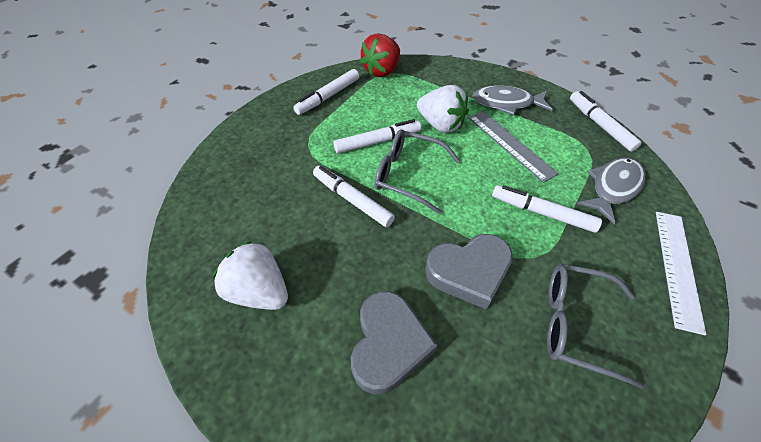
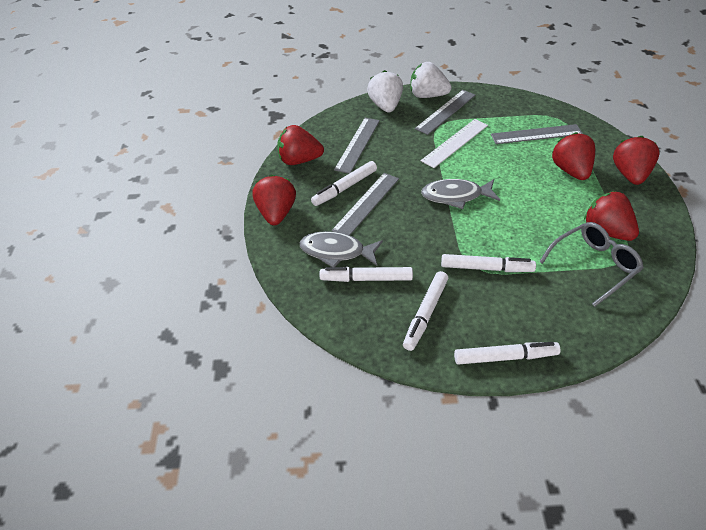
grey glasses: 2 -> 1
grey heart: 2 -> 0
grey ruler: 1 -> 4
red strawberry: 1 -> 5

